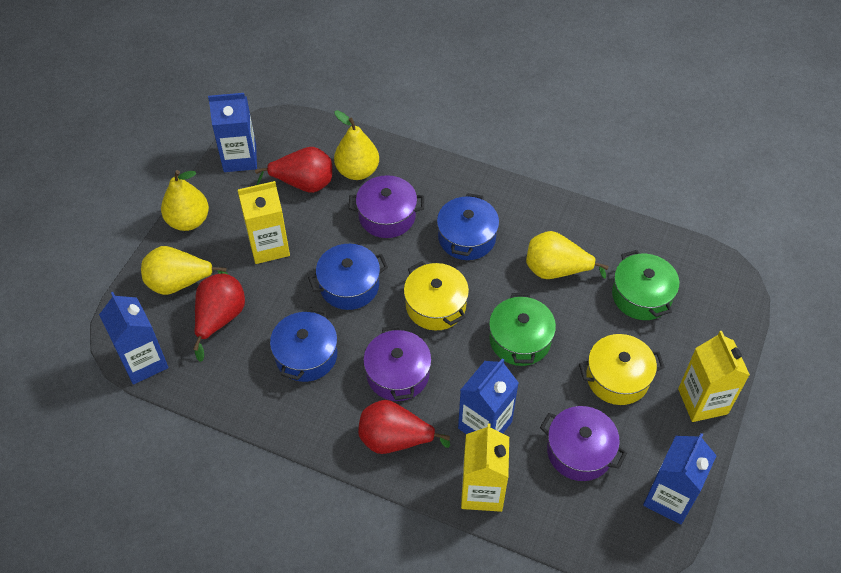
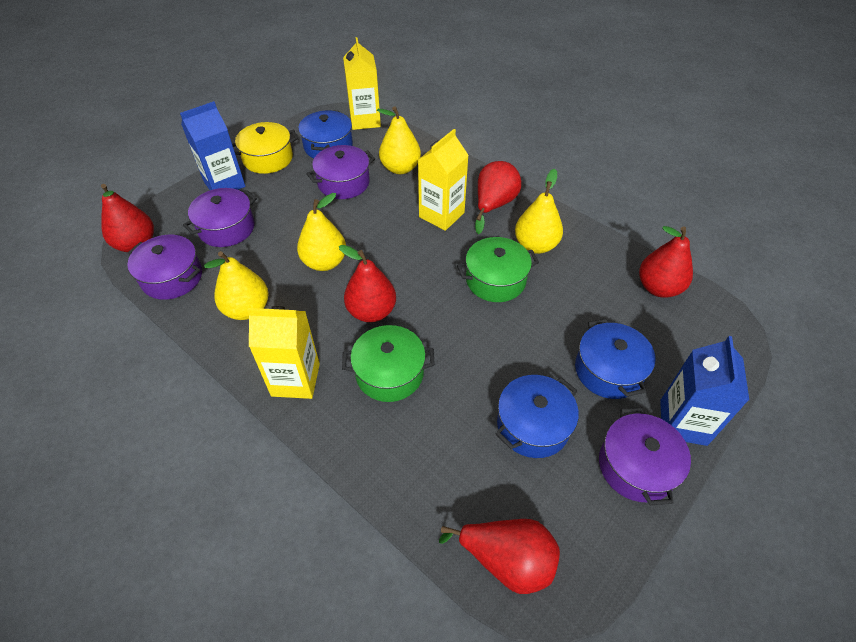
blue carton: 4 -> 2
purple pot: 3 -> 4
red pear: 3 -> 5
yellow pot: 2 -> 1

